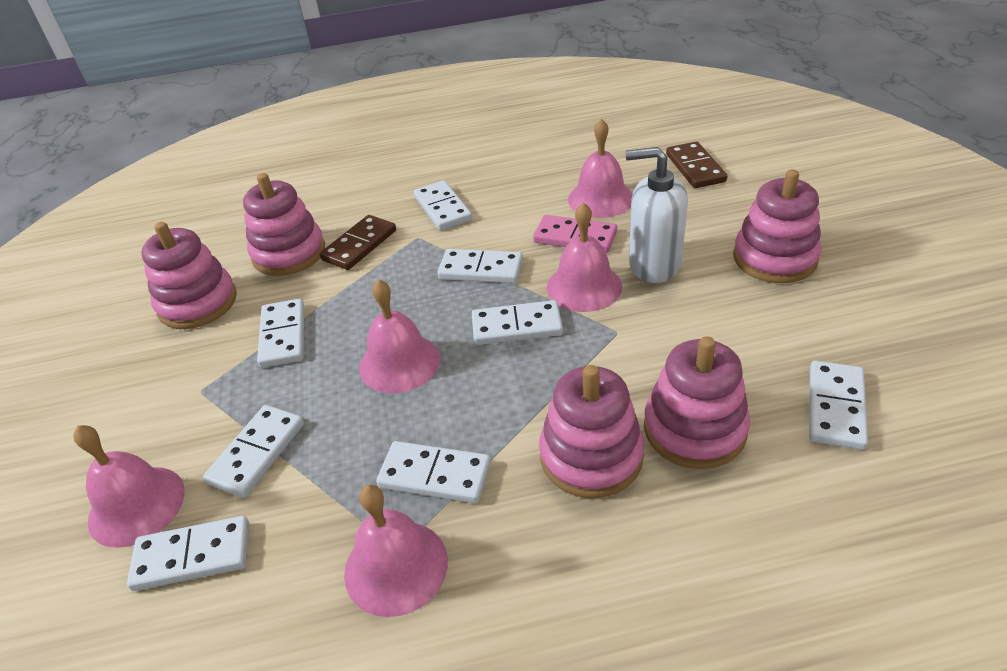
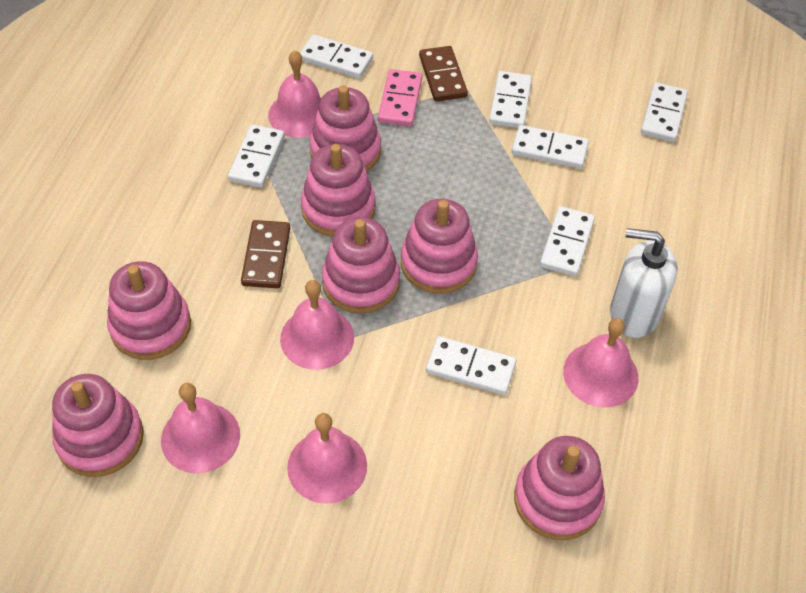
pink stacking toy: 5 -> 7
white domino: 8 -> 7

